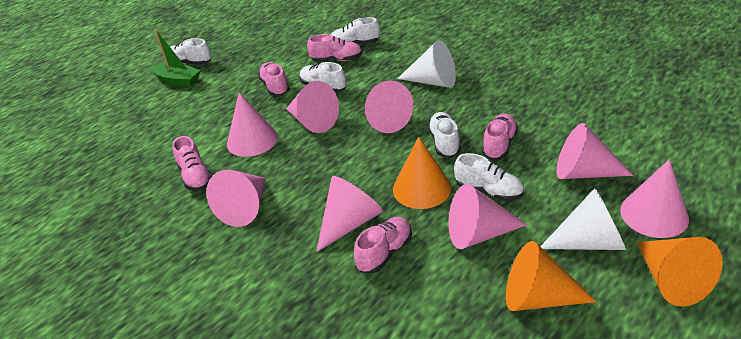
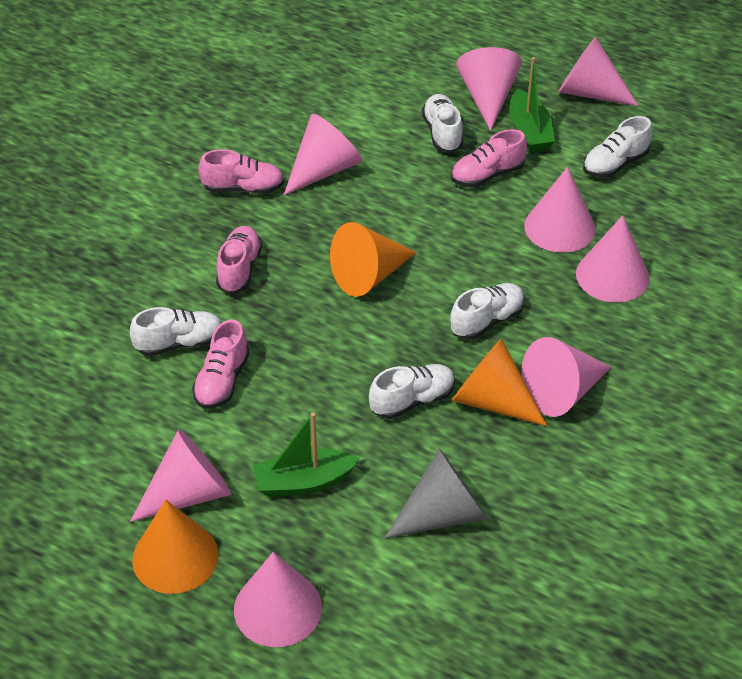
green boat: 1 -> 2
grey cone: 0 -> 1
pink shoe: 5 -> 4
white cone: 2 -> 0

